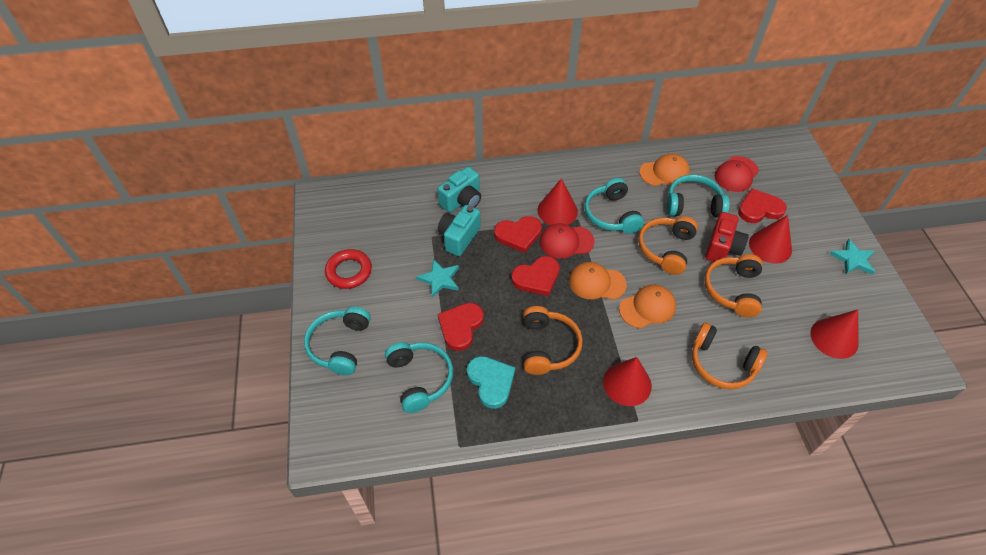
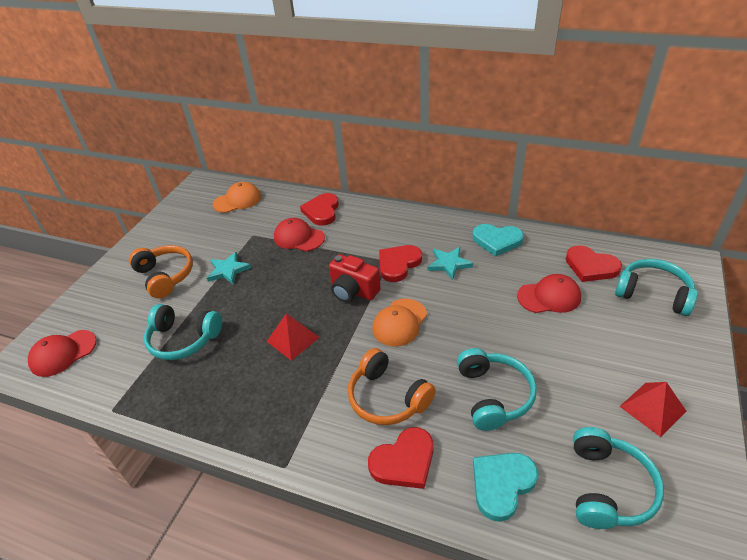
orange cap: 3 -> 2
orange headphones: 4 -> 2
red cap: 2 -> 3
red cone: 4 -> 0
red pyramid: 0 -> 2
red ring: 1 -> 0
turquoise camera: 2 -> 0
turquoise heart: 1 -> 2

